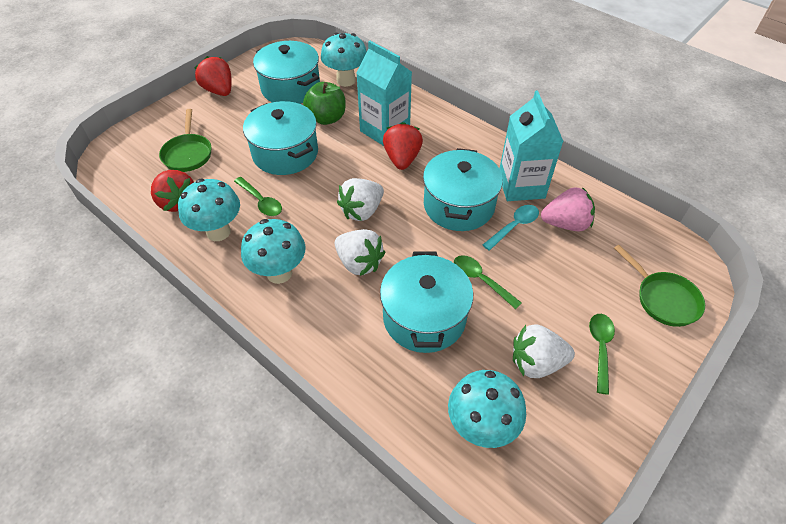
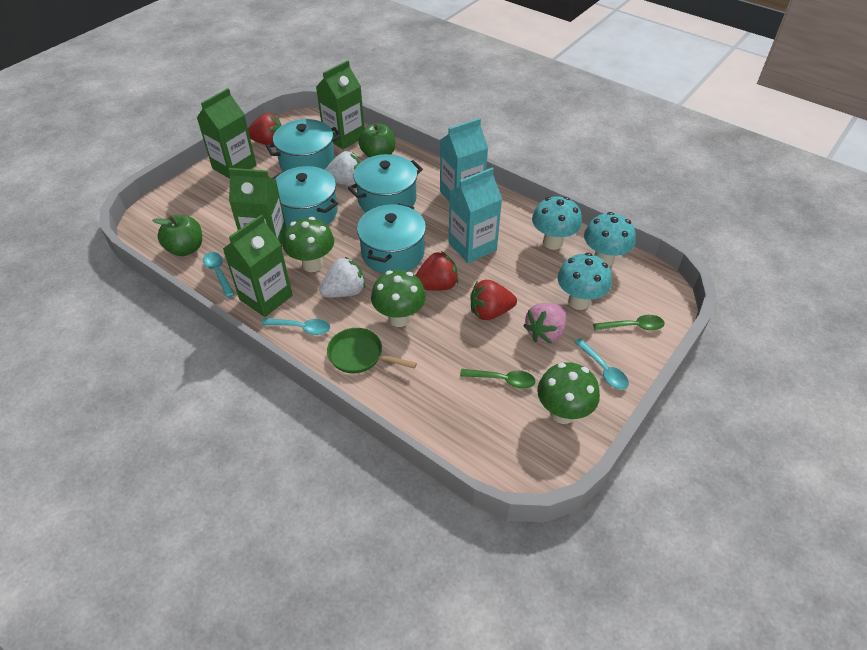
green apple: 1 -> 2
green carton: 0 -> 4
green mushroom: 0 -> 3
green pan: 2 -> 1
green spoon: 3 -> 2
turquoise mushroom: 4 -> 3
turquoise spoon: 1 -> 3
white strawberry: 3 -> 2

